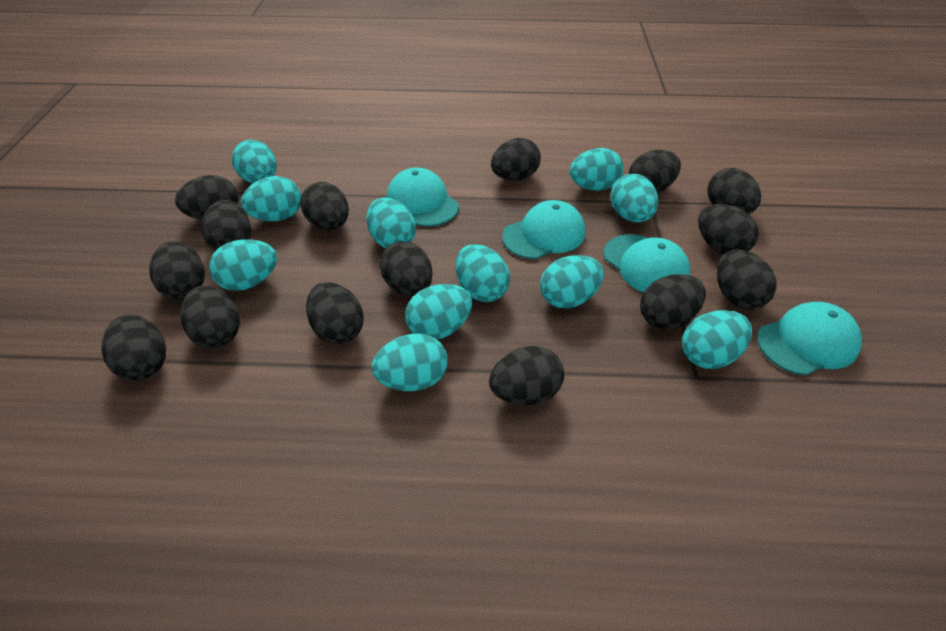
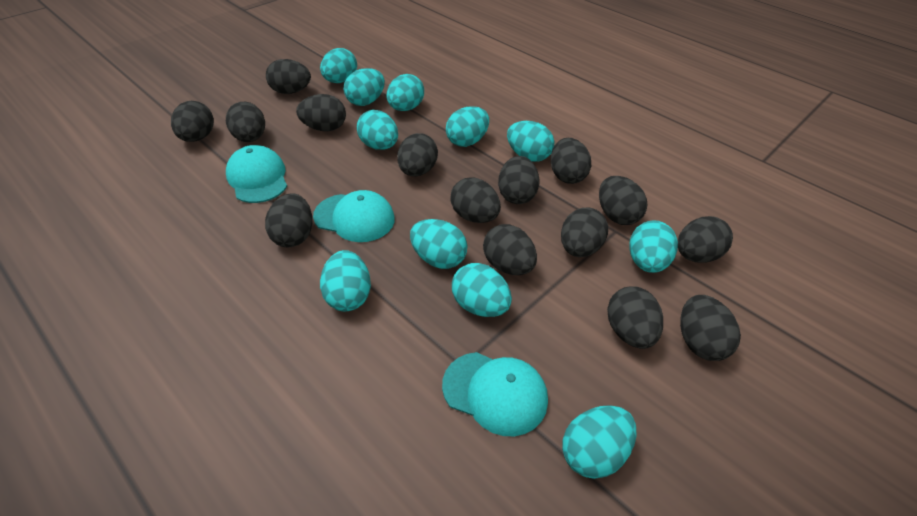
turquoise cap: 4 -> 3

